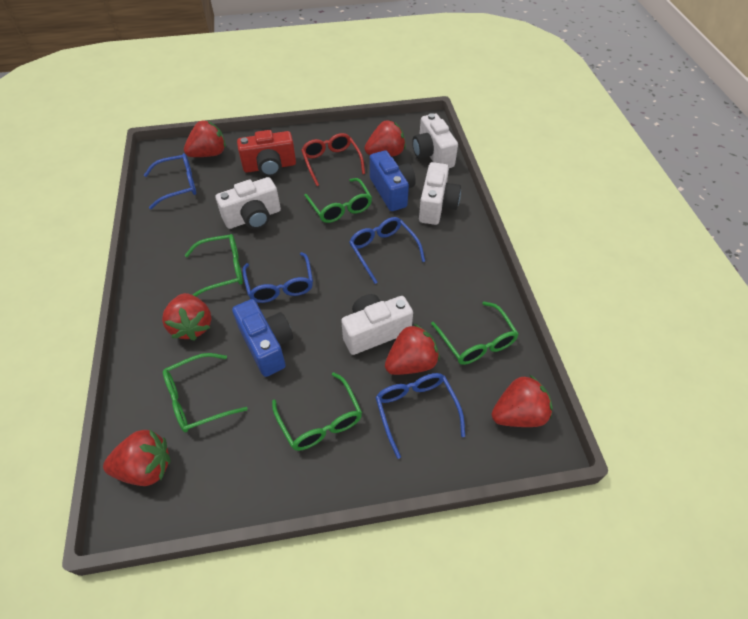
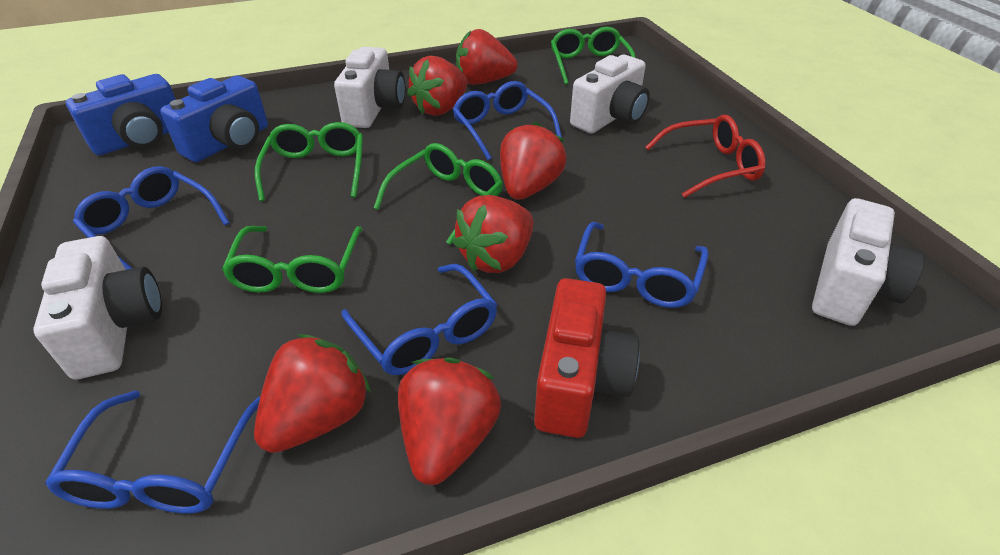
blue glasses: 4 -> 5
green glasses: 5 -> 4

